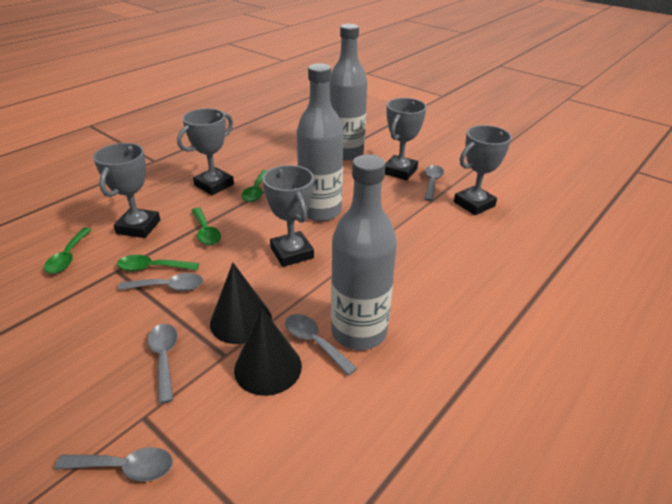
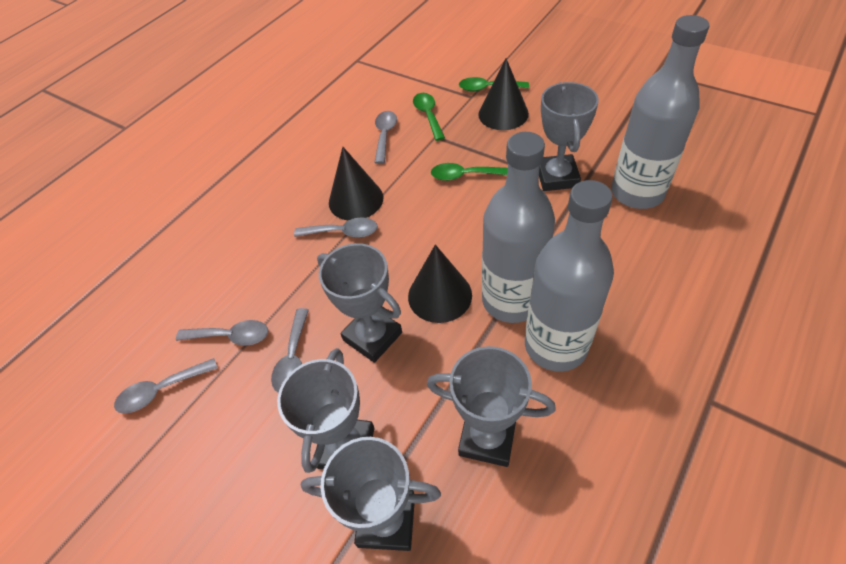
black cone: 2 -> 3
green spoon: 4 -> 3

